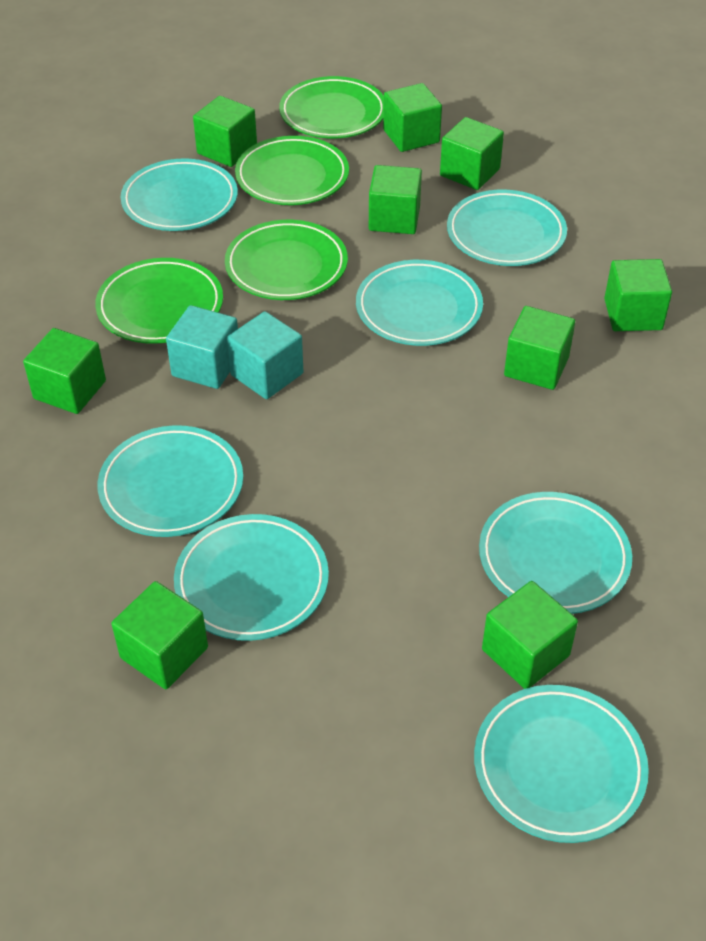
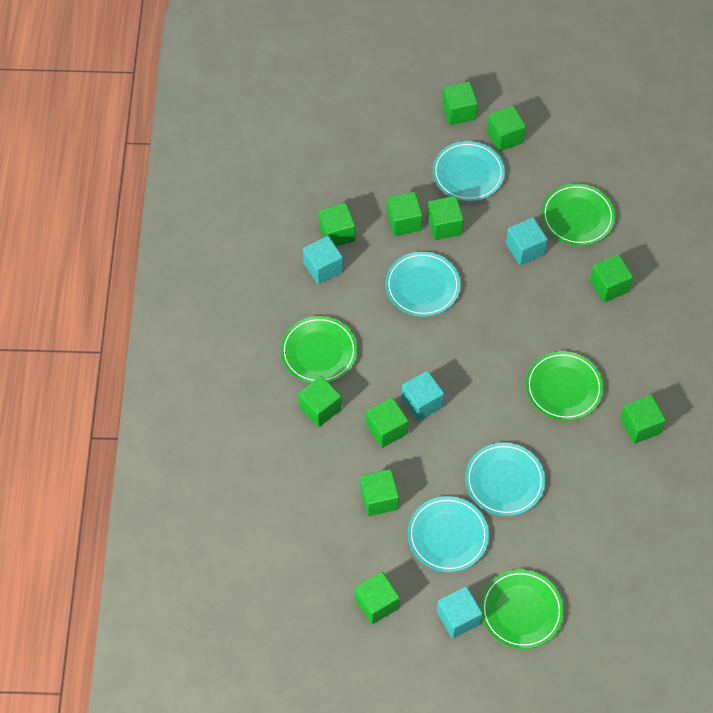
green cube: 9 -> 11
turquoise cube: 2 -> 4
turquoise plate: 7 -> 4

